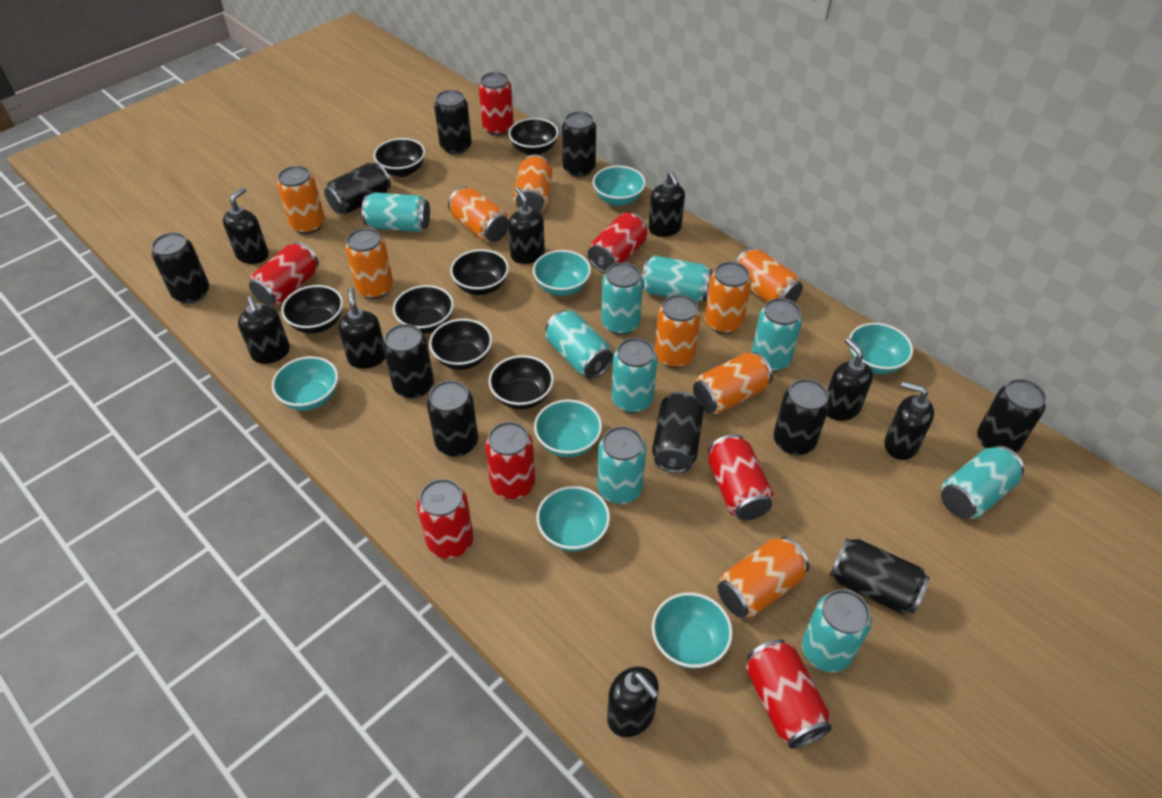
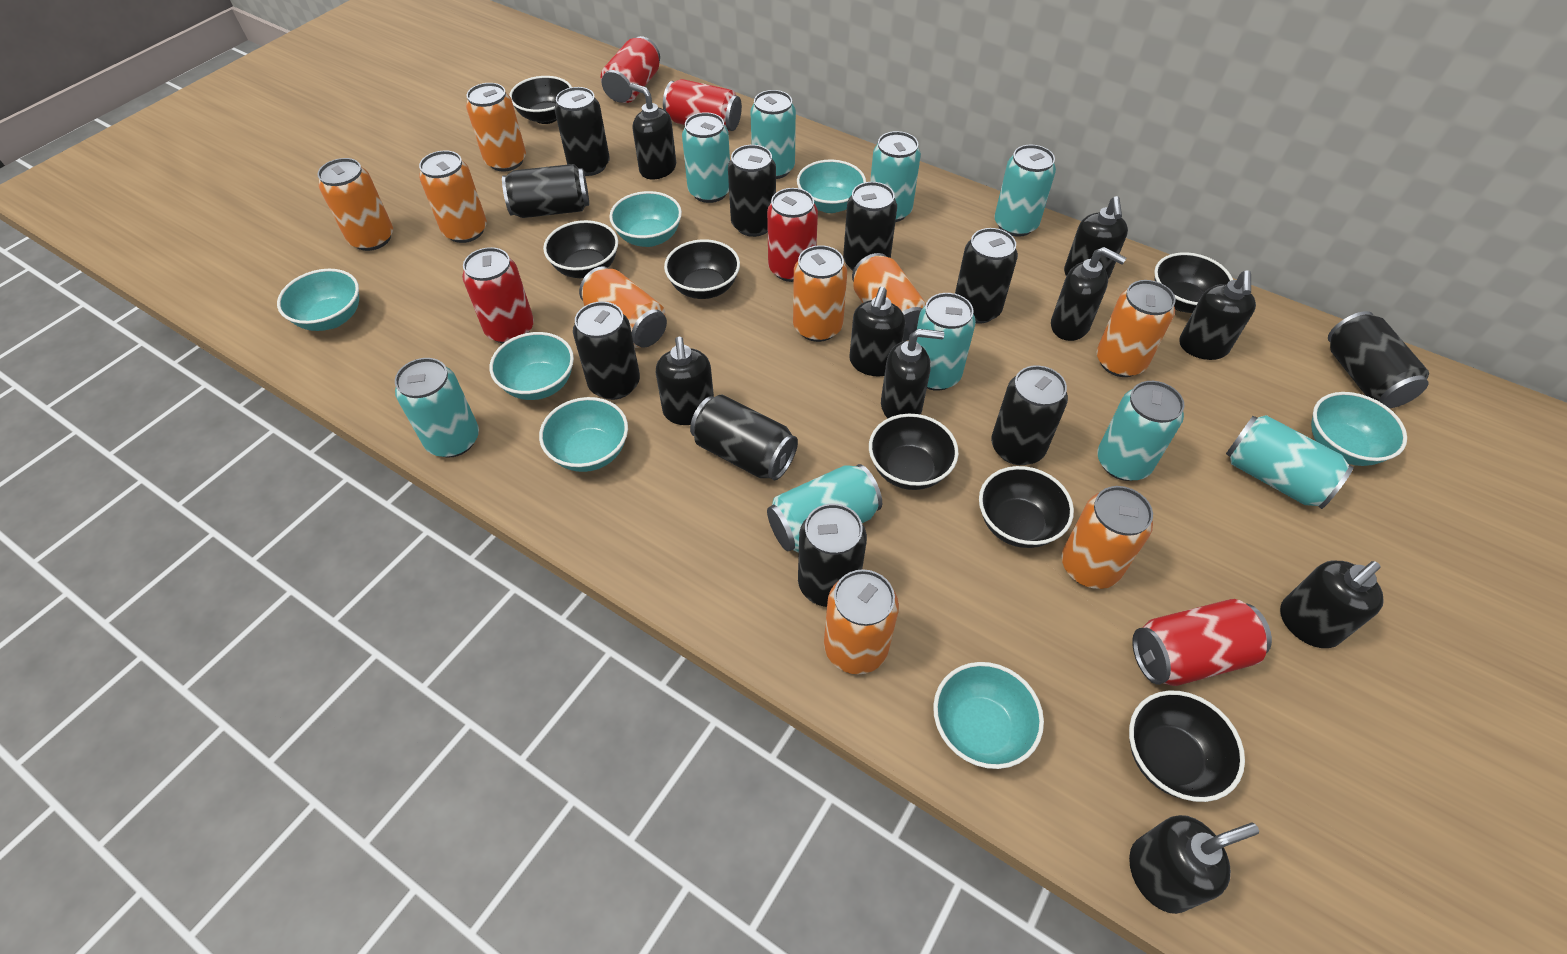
black soap dispenser: 8 -> 9
red can: 7 -> 5

